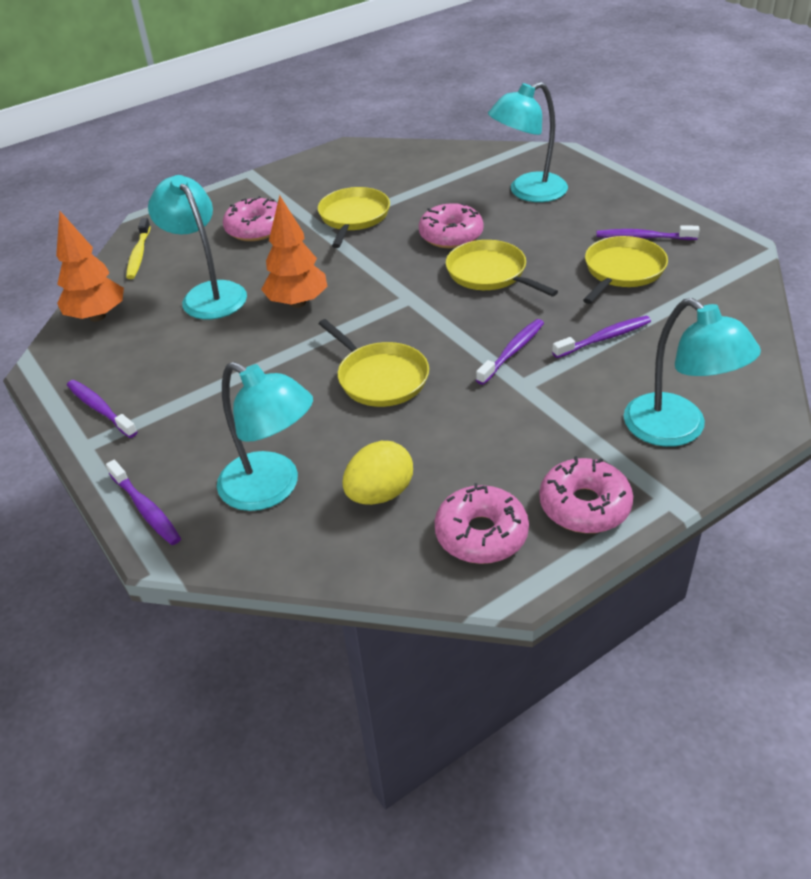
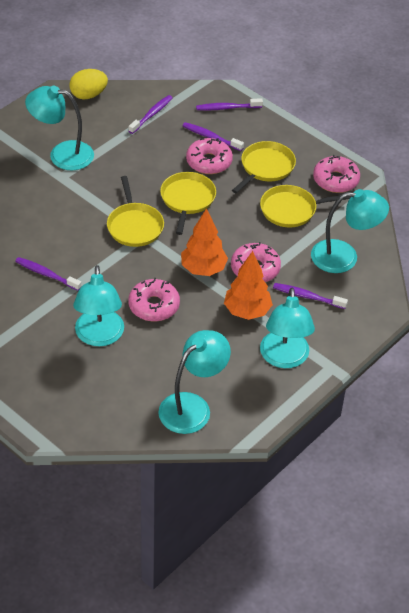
turquoise lamp: 4 -> 5
yellow toothbrush: 1 -> 0

